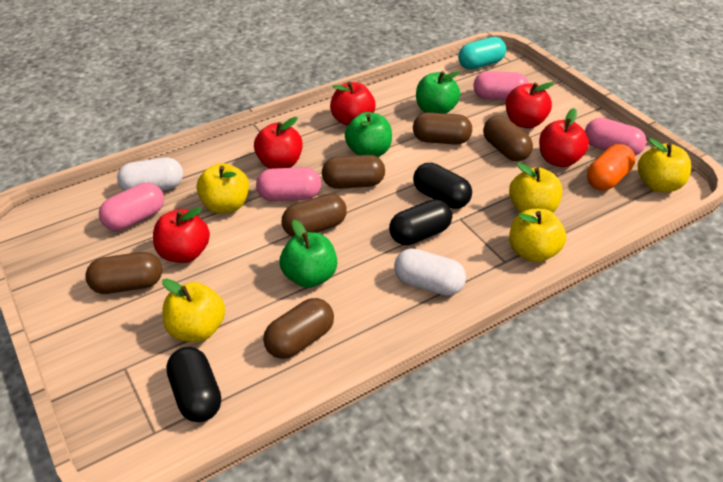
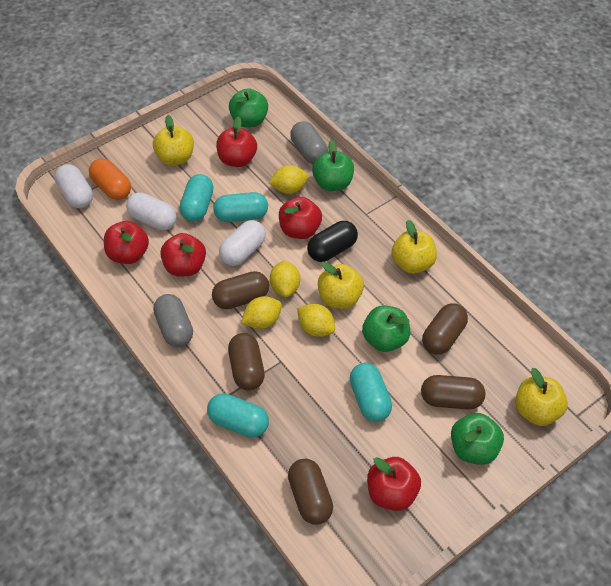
black capsule: 3 -> 1
brown capsule: 6 -> 5
green apple: 3 -> 4
grey capsule: 0 -> 2
pink capsule: 4 -> 0
turquoise capsule: 1 -> 4
white capsule: 2 -> 3
yellow apple: 5 -> 4
yellow lemon: 0 -> 4

